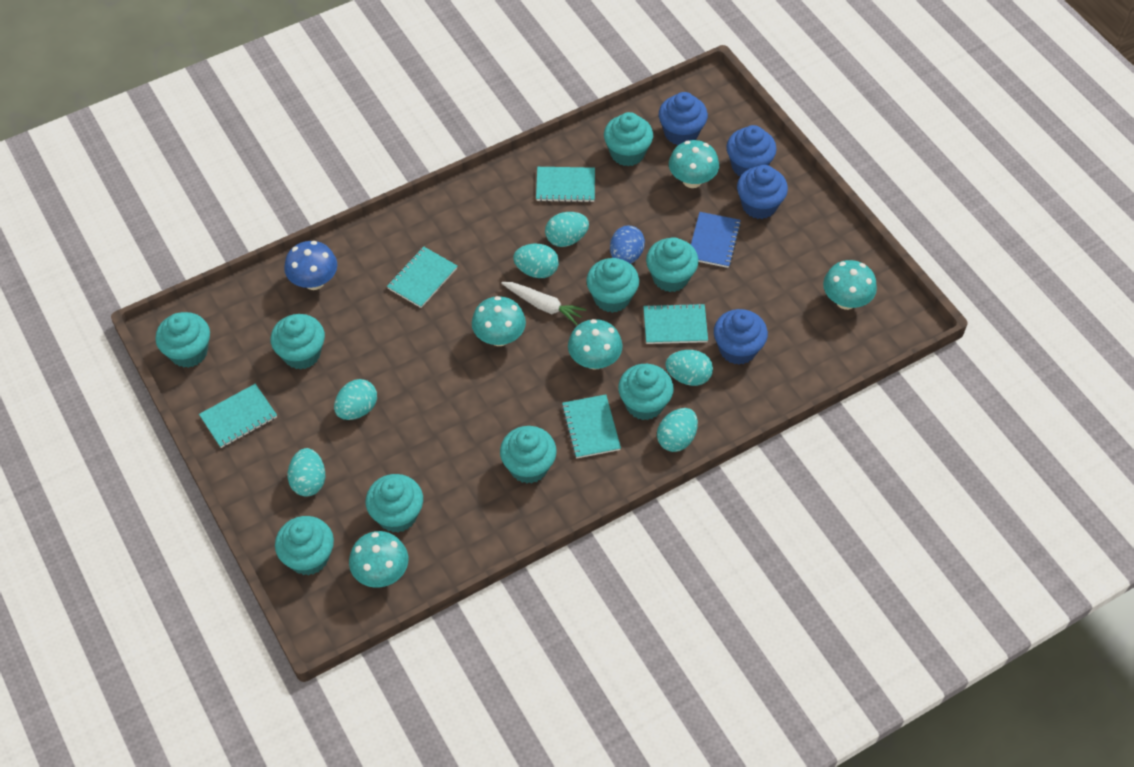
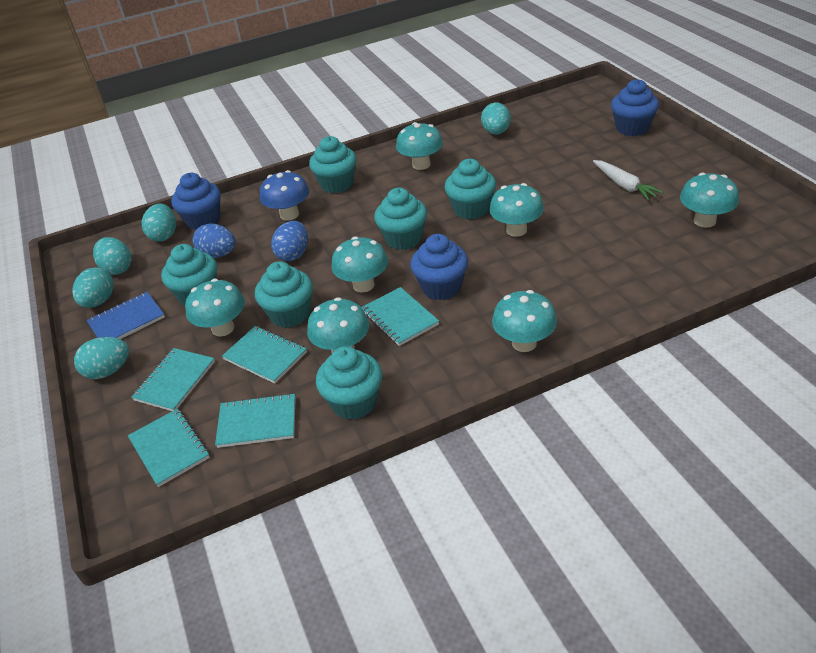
blue cupcake: 4 -> 3
blue egg: 1 -> 2
turquoise cupcake: 9 -> 6
turquoise egg: 6 -> 5
turquoise mushroom: 5 -> 7

